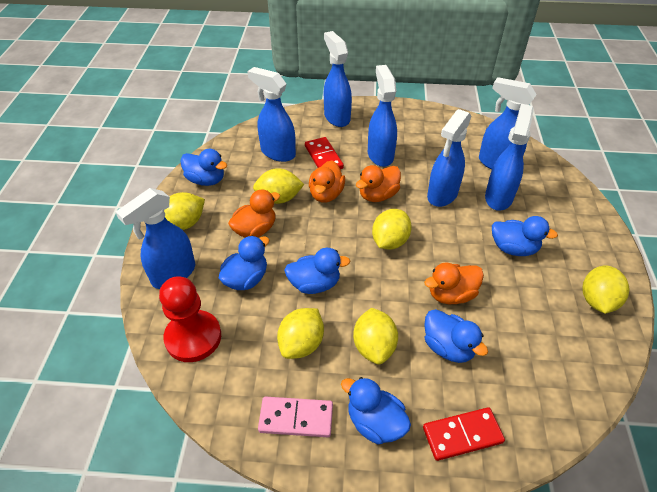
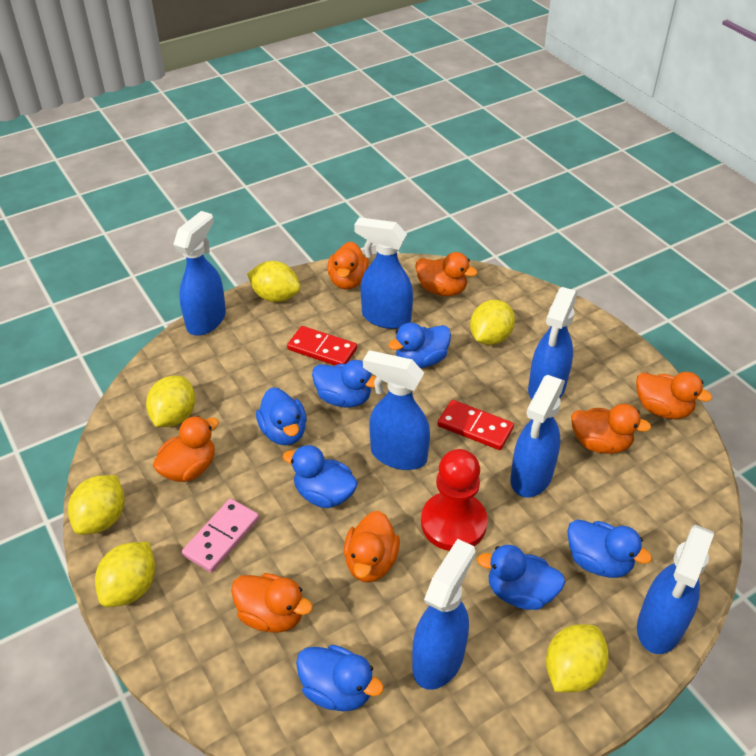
blue duck: 6 -> 7
orange duck: 4 -> 7

